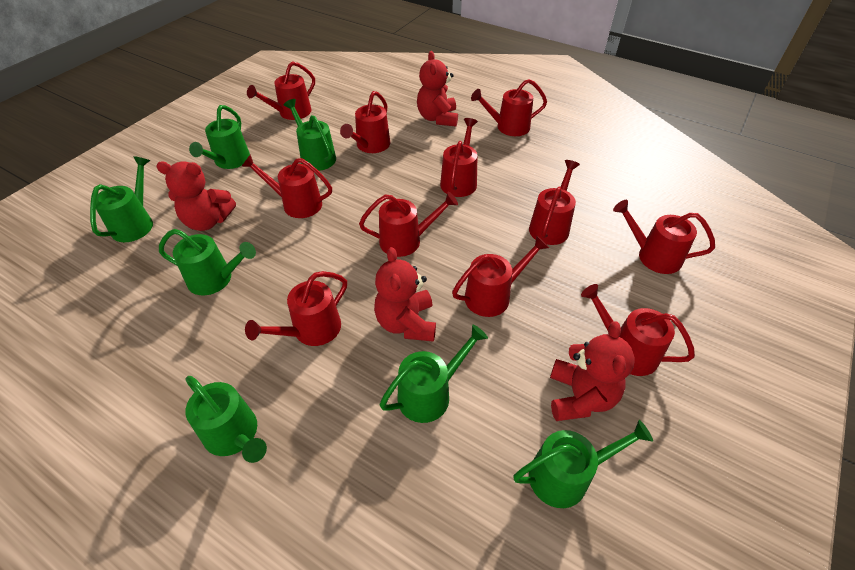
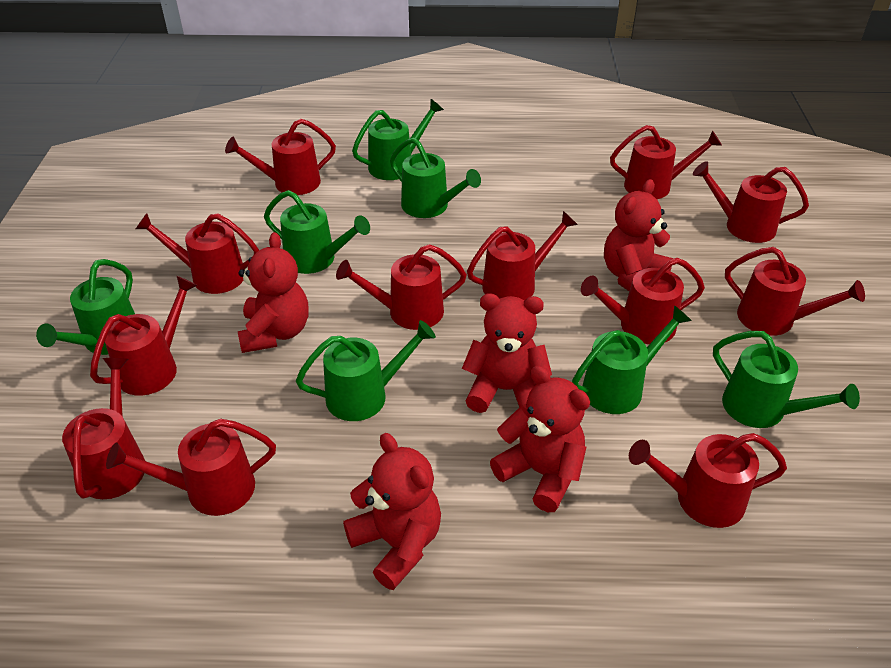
red teddy bear: 4 -> 5
red watering can: 11 -> 12

